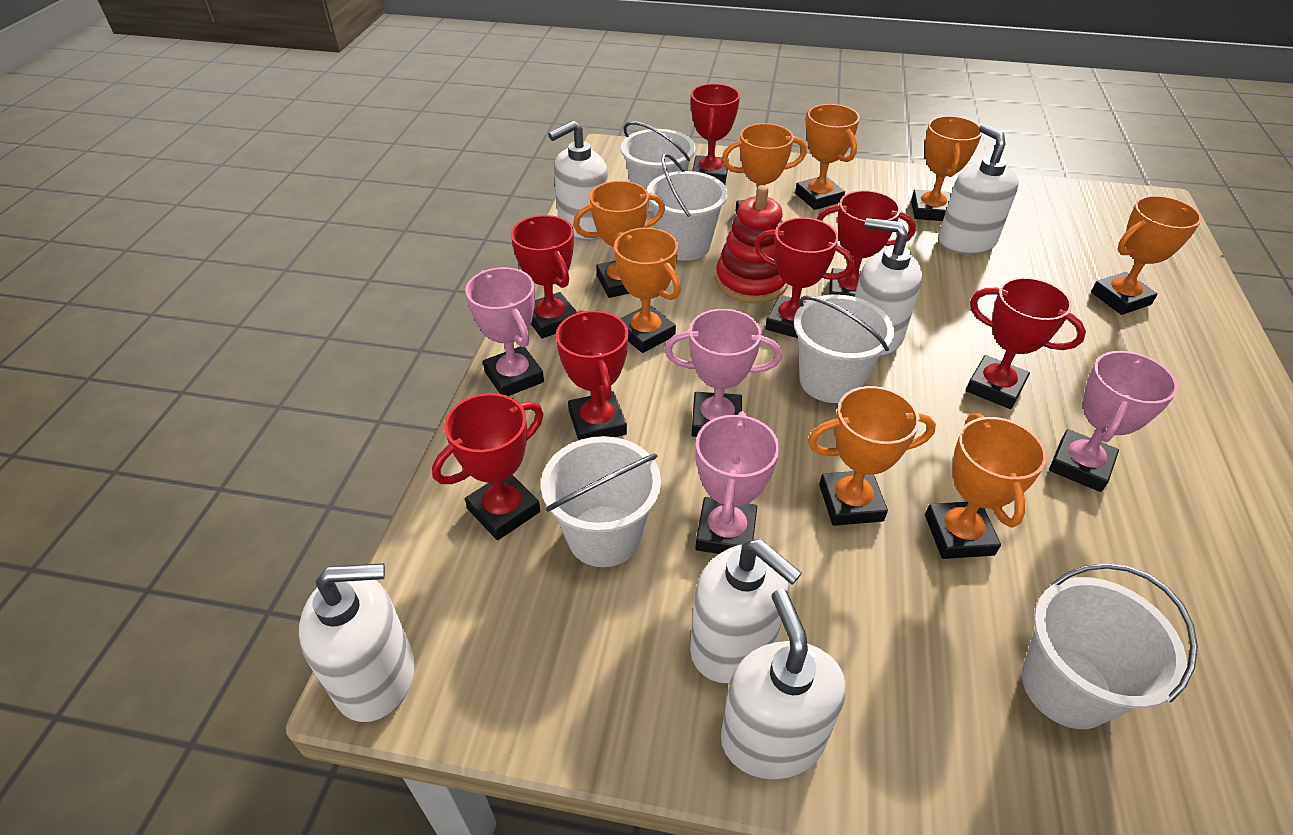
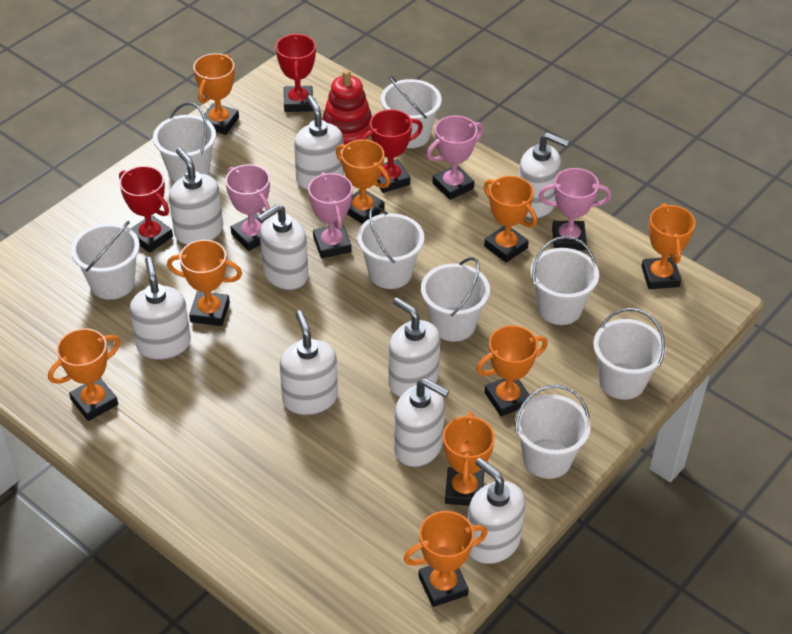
orange trophy: 8 -> 9
red trophy: 7 -> 3
white bucket: 5 -> 8
white soap dispenser: 6 -> 9

